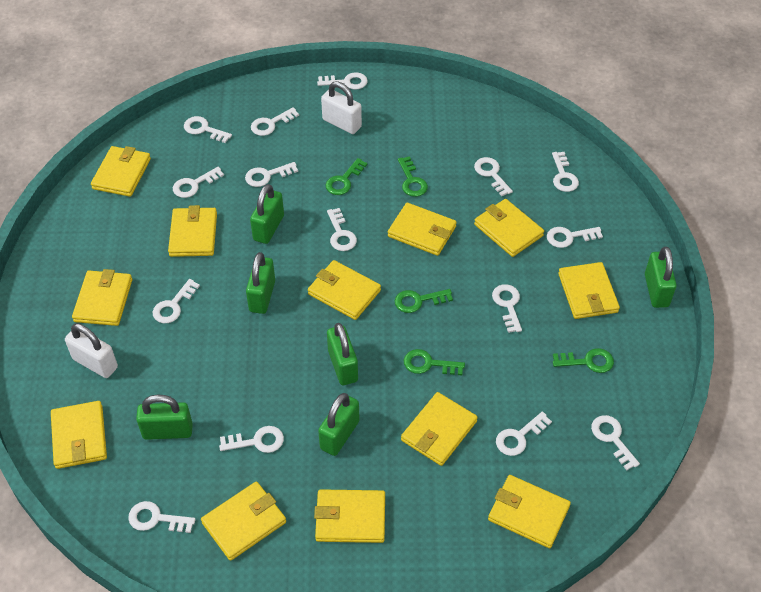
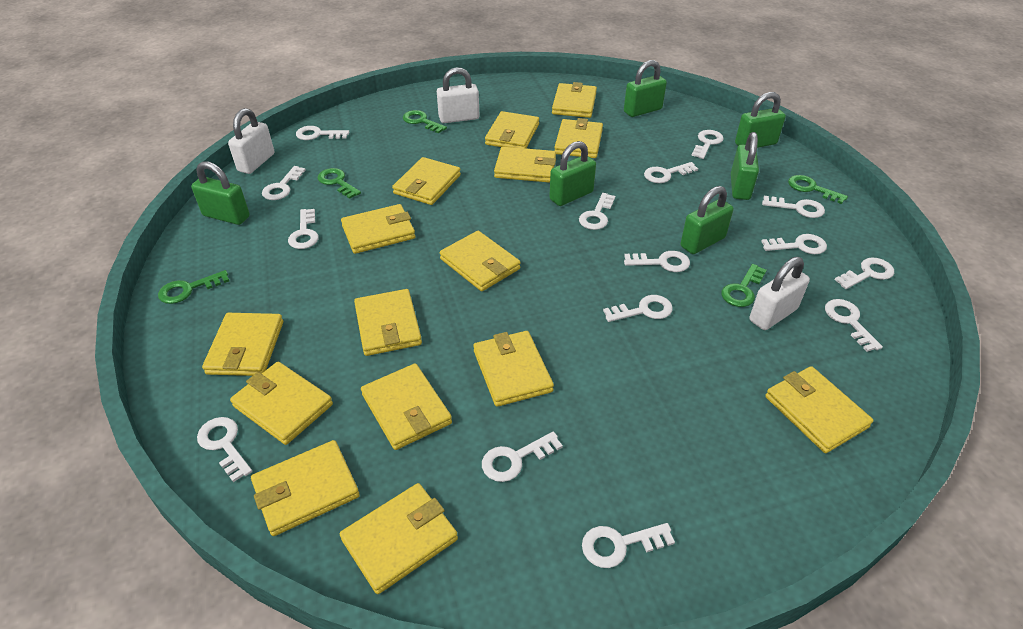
white padlock: 2 -> 3
yellow wallet: 12 -> 15

